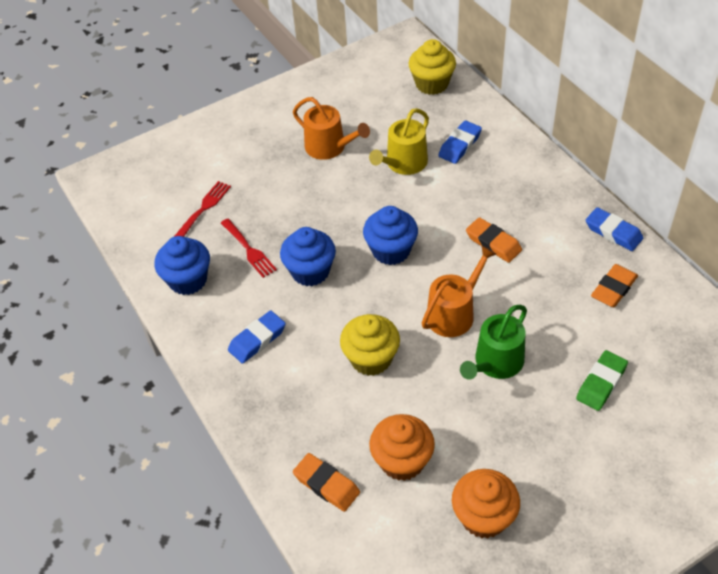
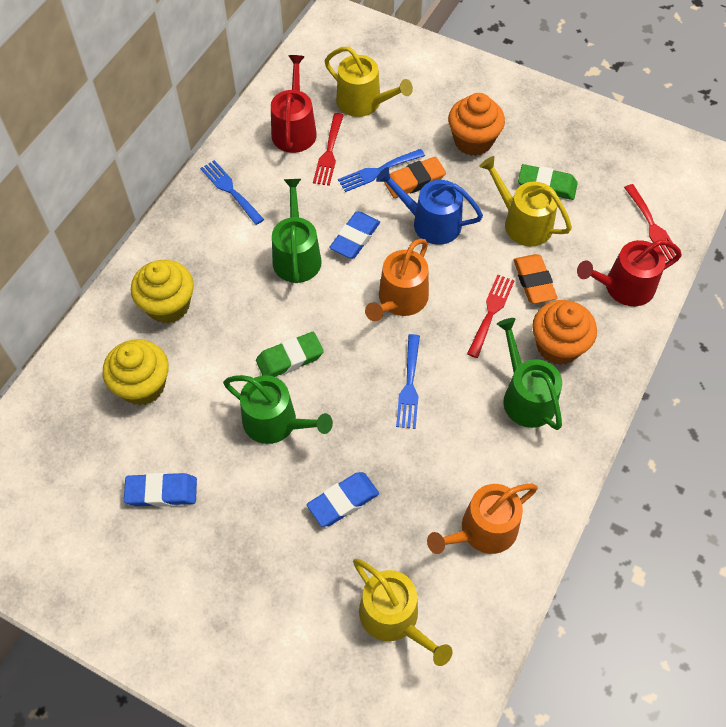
blue cupcake: 3 -> 0
blue fork: 0 -> 3
blue watering can: 0 -> 1
green eraser: 1 -> 2
green watering can: 1 -> 3
orange eraser: 3 -> 2
red fork: 2 -> 3
red watering can: 0 -> 2
yellow watering can: 1 -> 3

